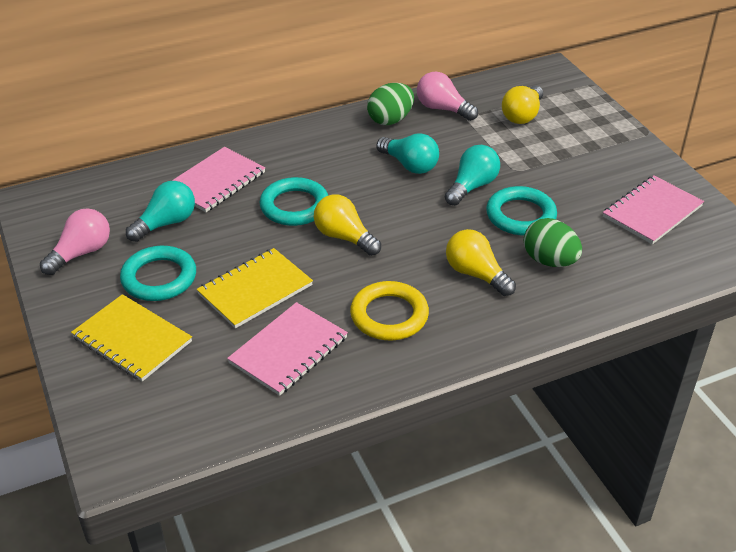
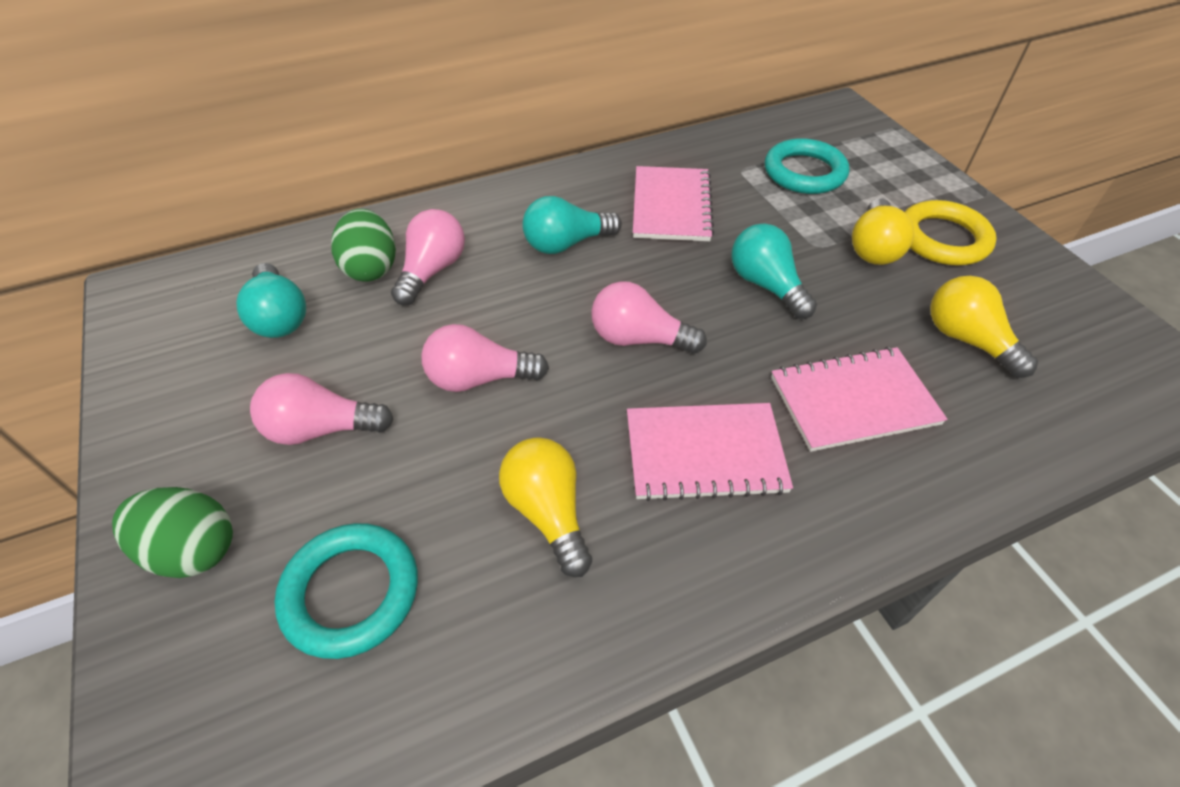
pink light bulb: 2 -> 4
turquoise ring: 3 -> 2
yellow notebook: 2 -> 0

